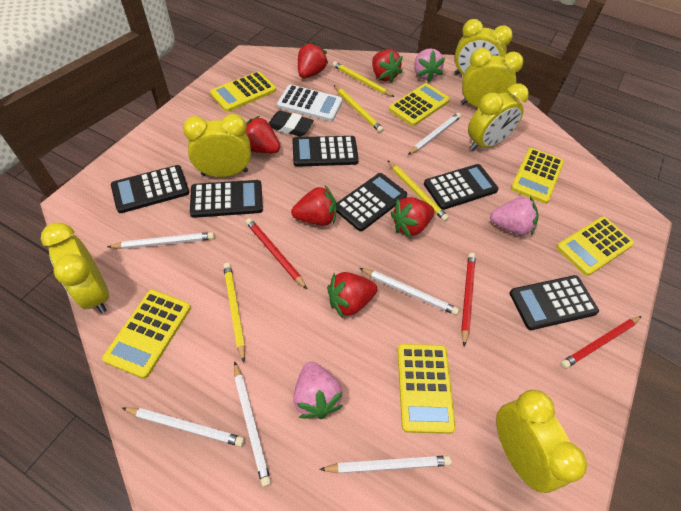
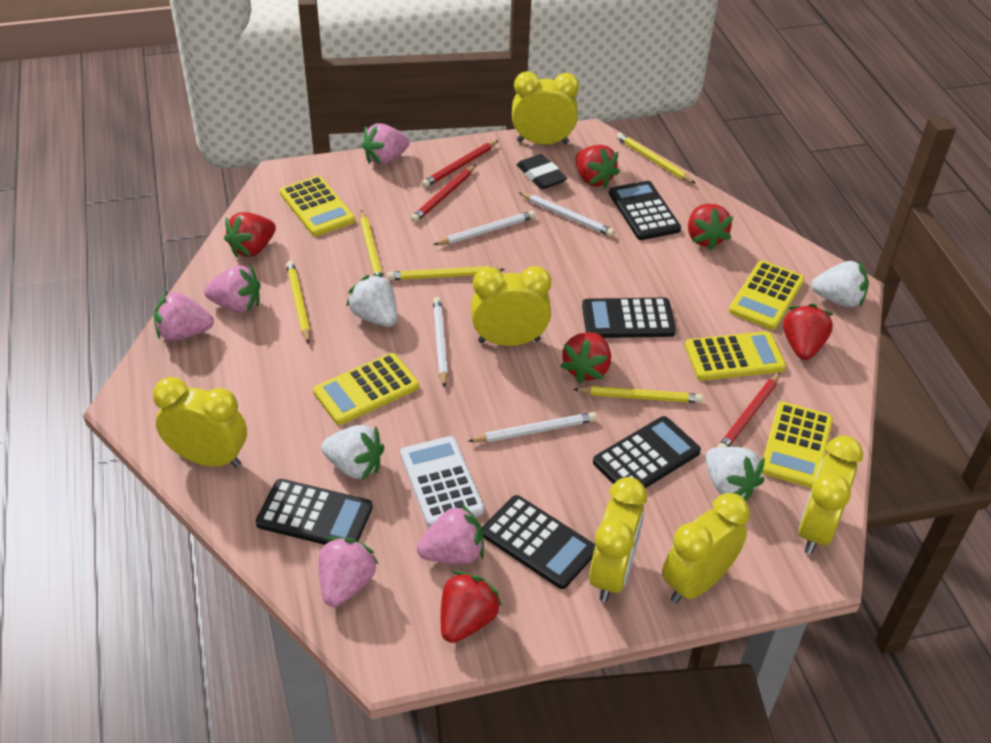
black calculator: 6 -> 5
pink strawberry: 3 -> 5
white pencil: 6 -> 4
white strawberry: 0 -> 4
yellow calculator: 6 -> 5
yellow pencil: 4 -> 5

